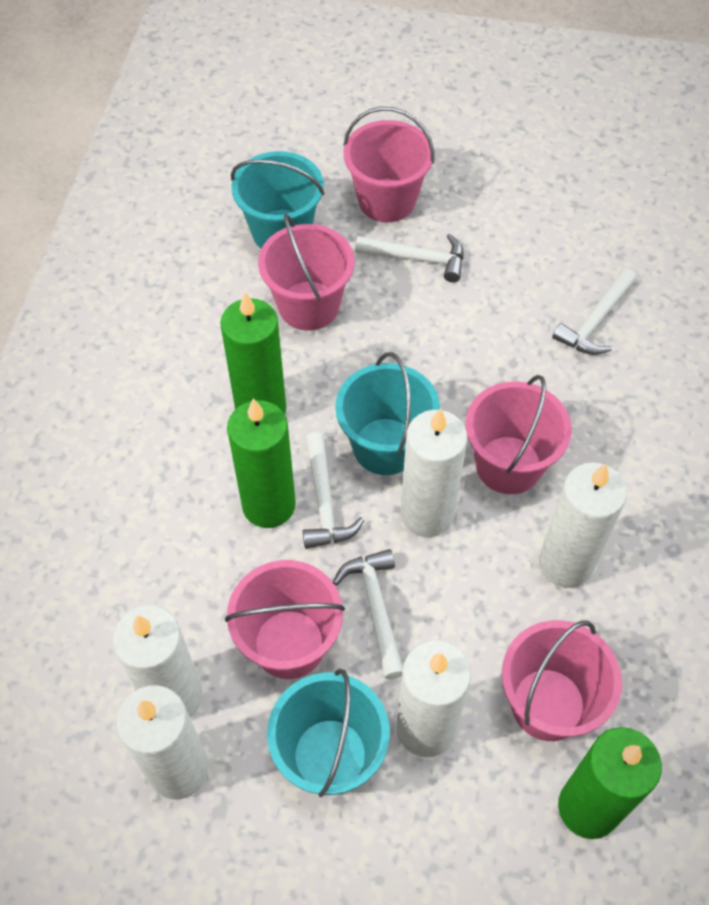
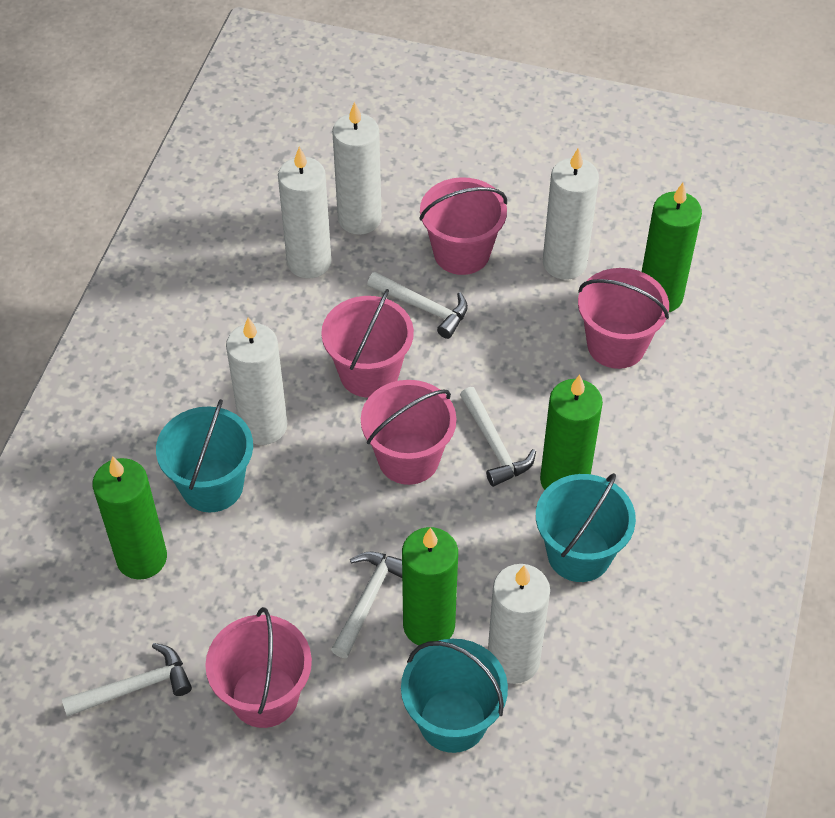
green candle: 3 -> 4

